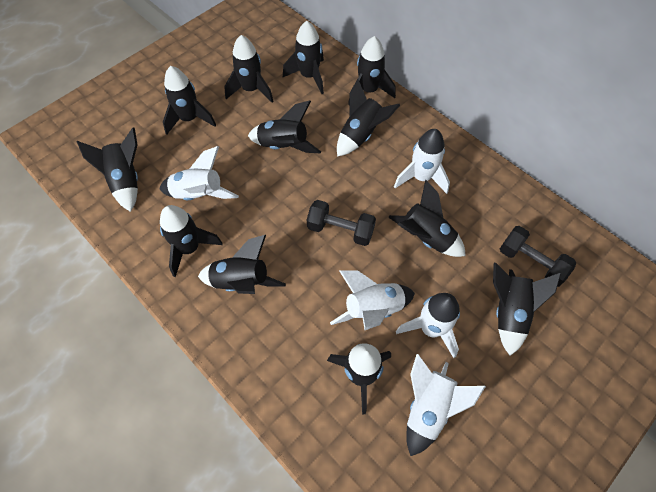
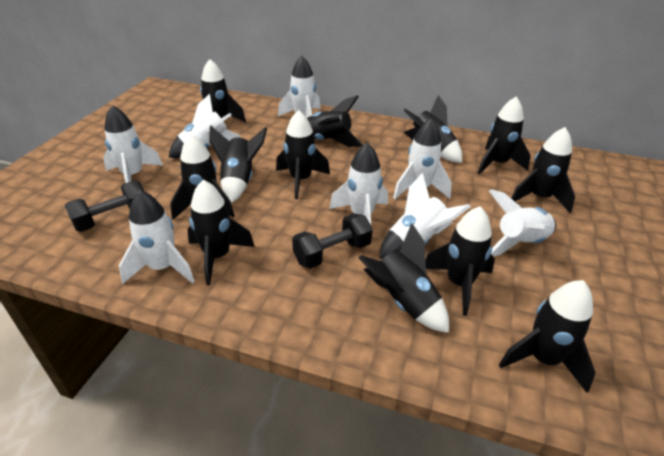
white rocket: 5 -> 8

